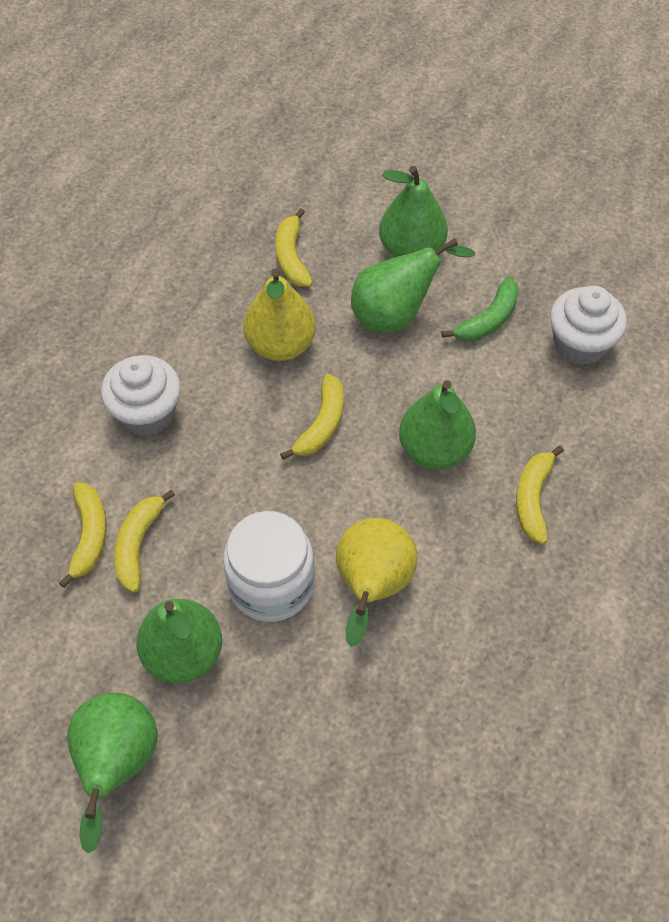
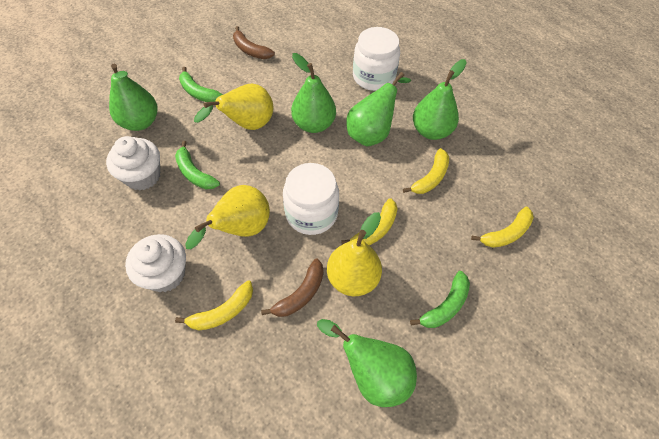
brown banana: 0 -> 2
green banana: 1 -> 3
white jar: 1 -> 2
yellow banana: 5 -> 4
yellow pear: 2 -> 3

